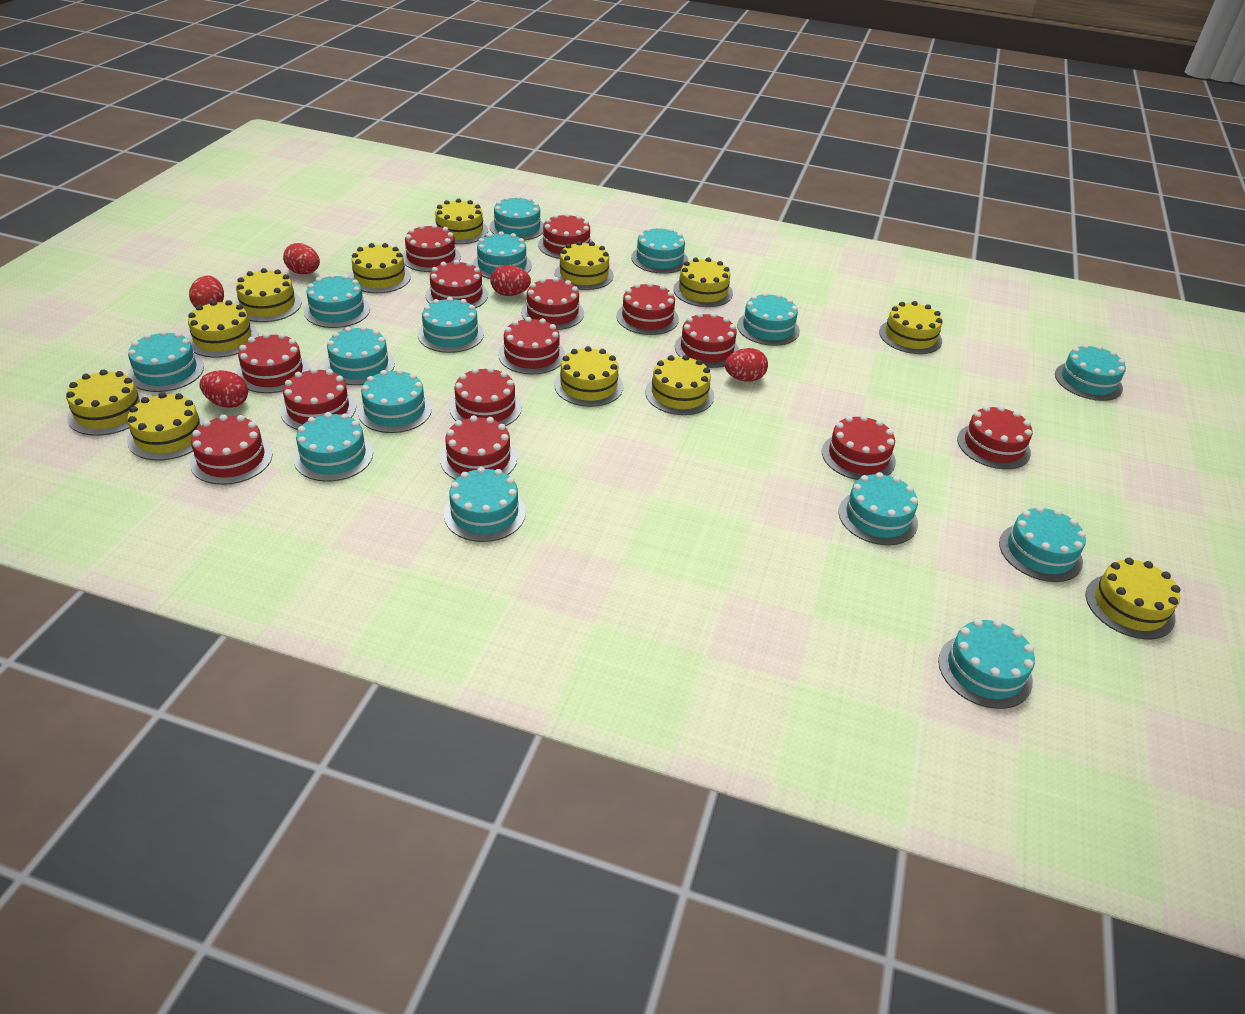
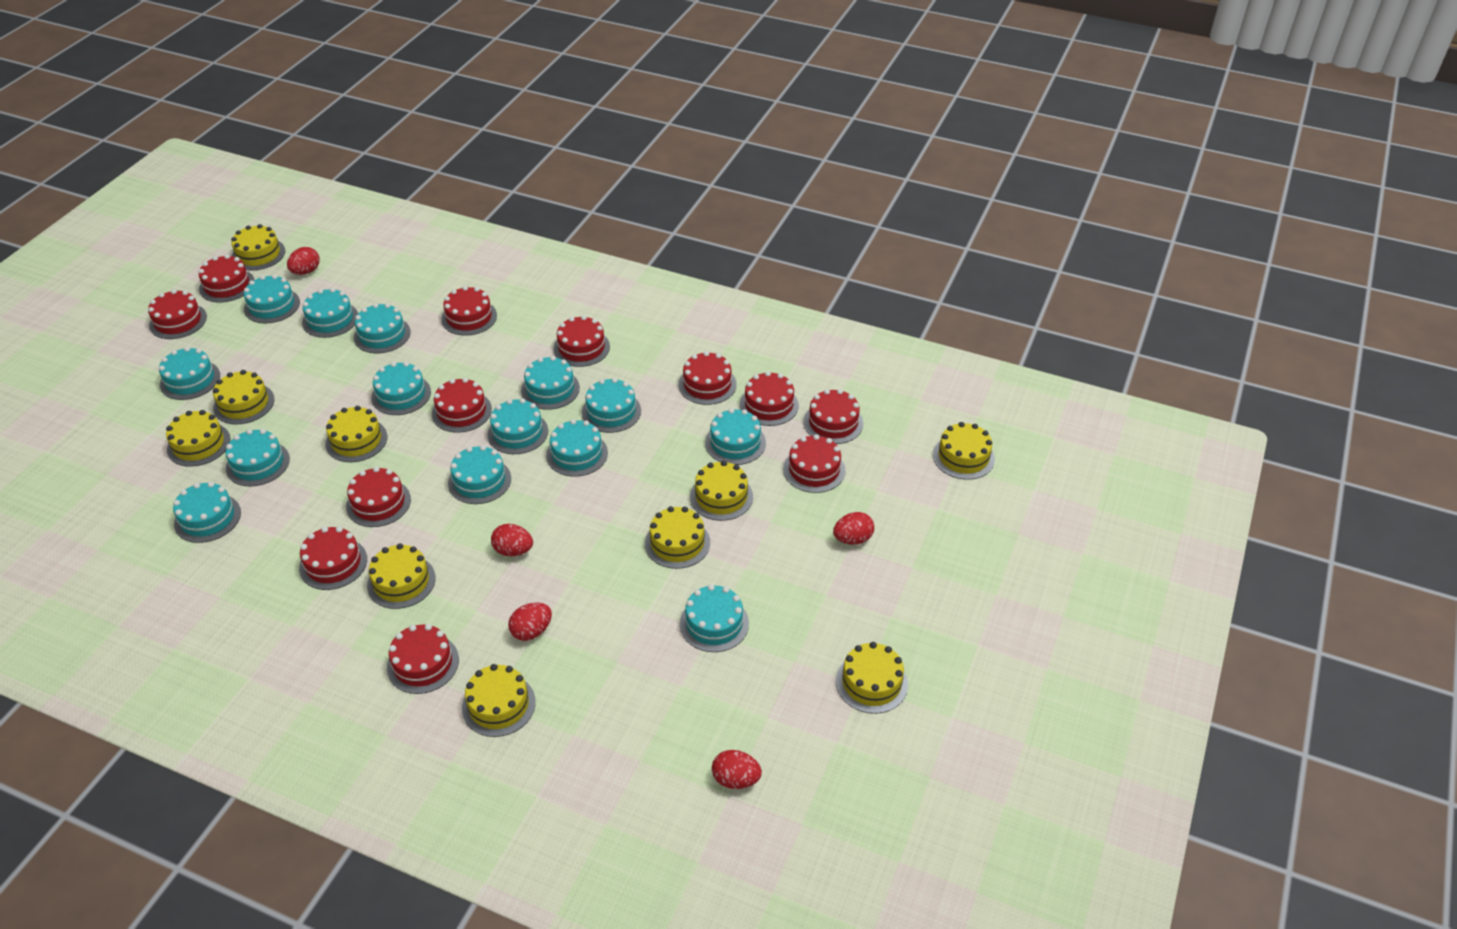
red cake: 14 -> 12
turquoise cake: 15 -> 14
yellow cake: 12 -> 10

